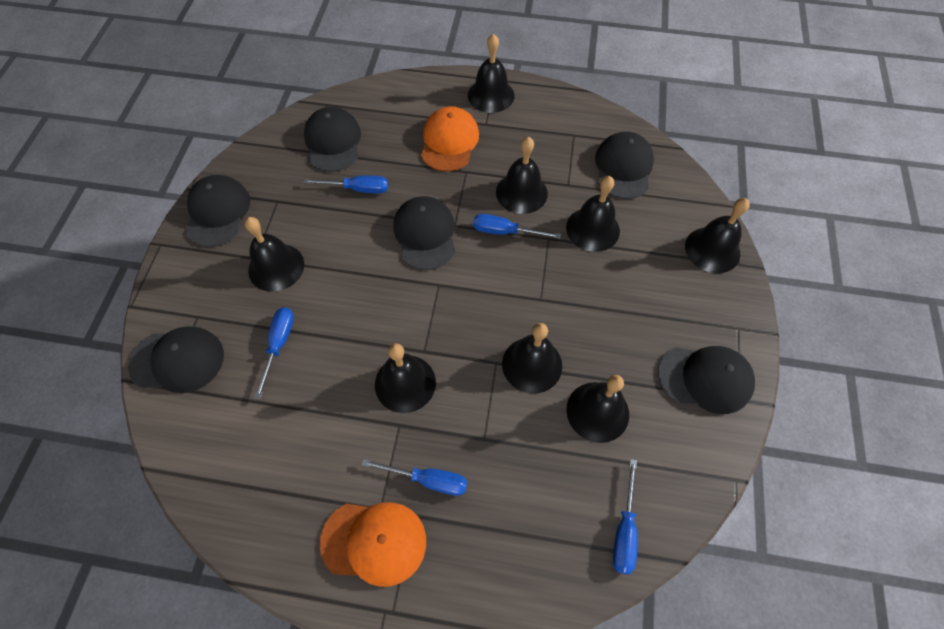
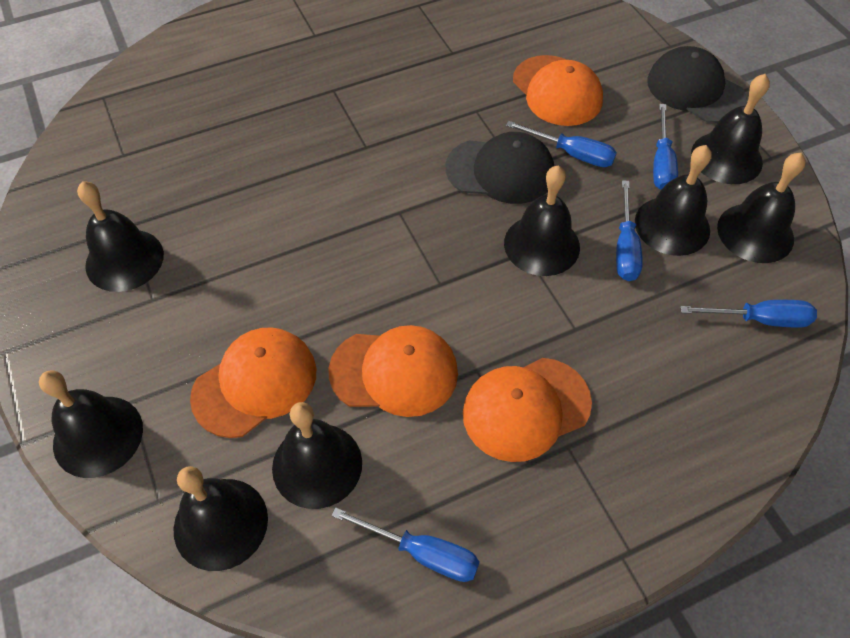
black cap: 6 -> 2
orange cap: 2 -> 4

